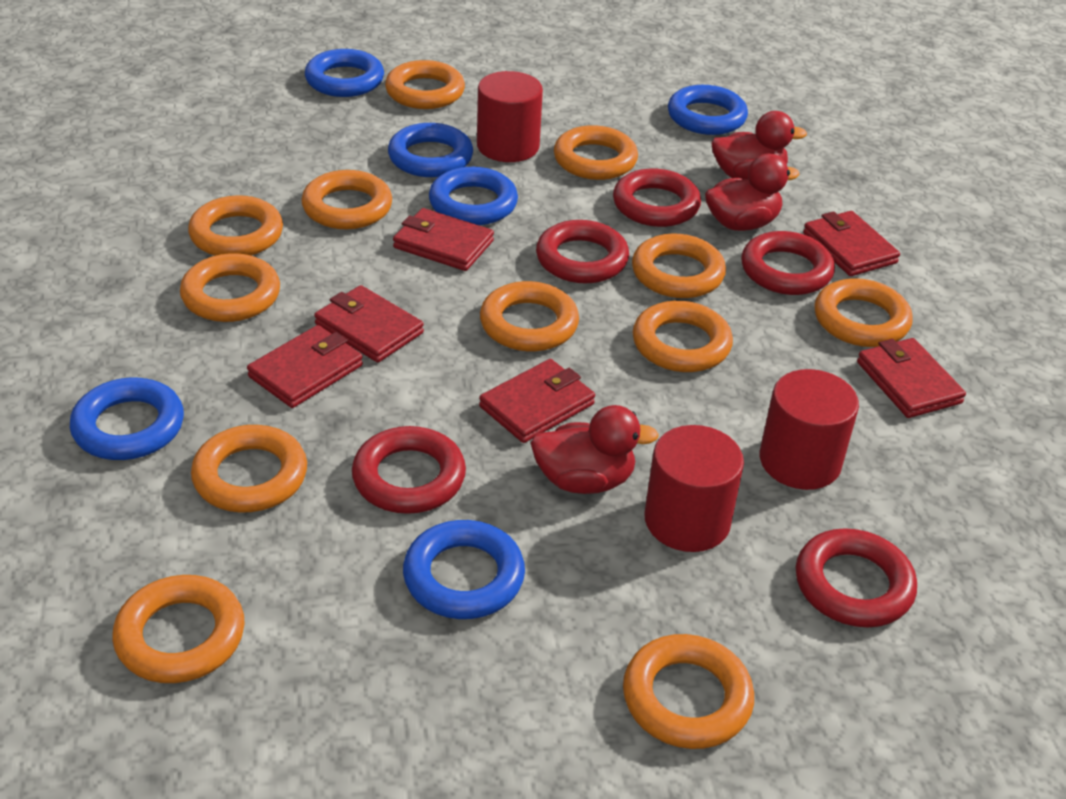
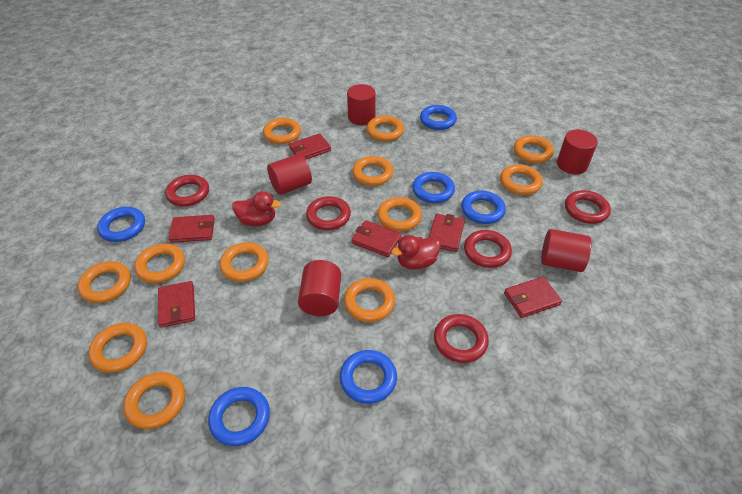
red cylinder: 3 -> 5
red duck: 3 -> 2

